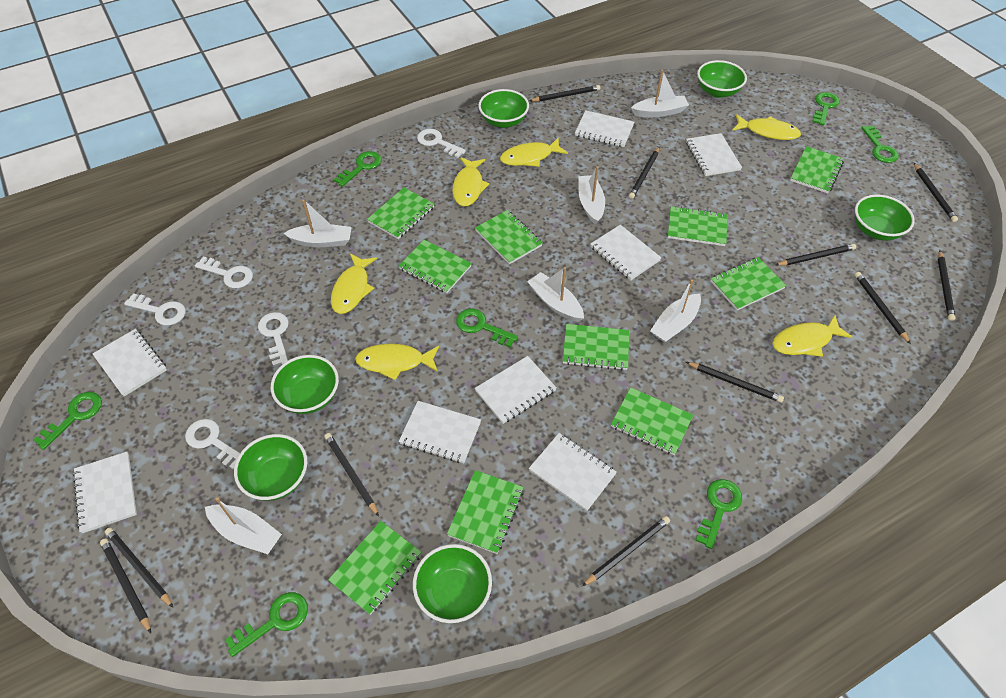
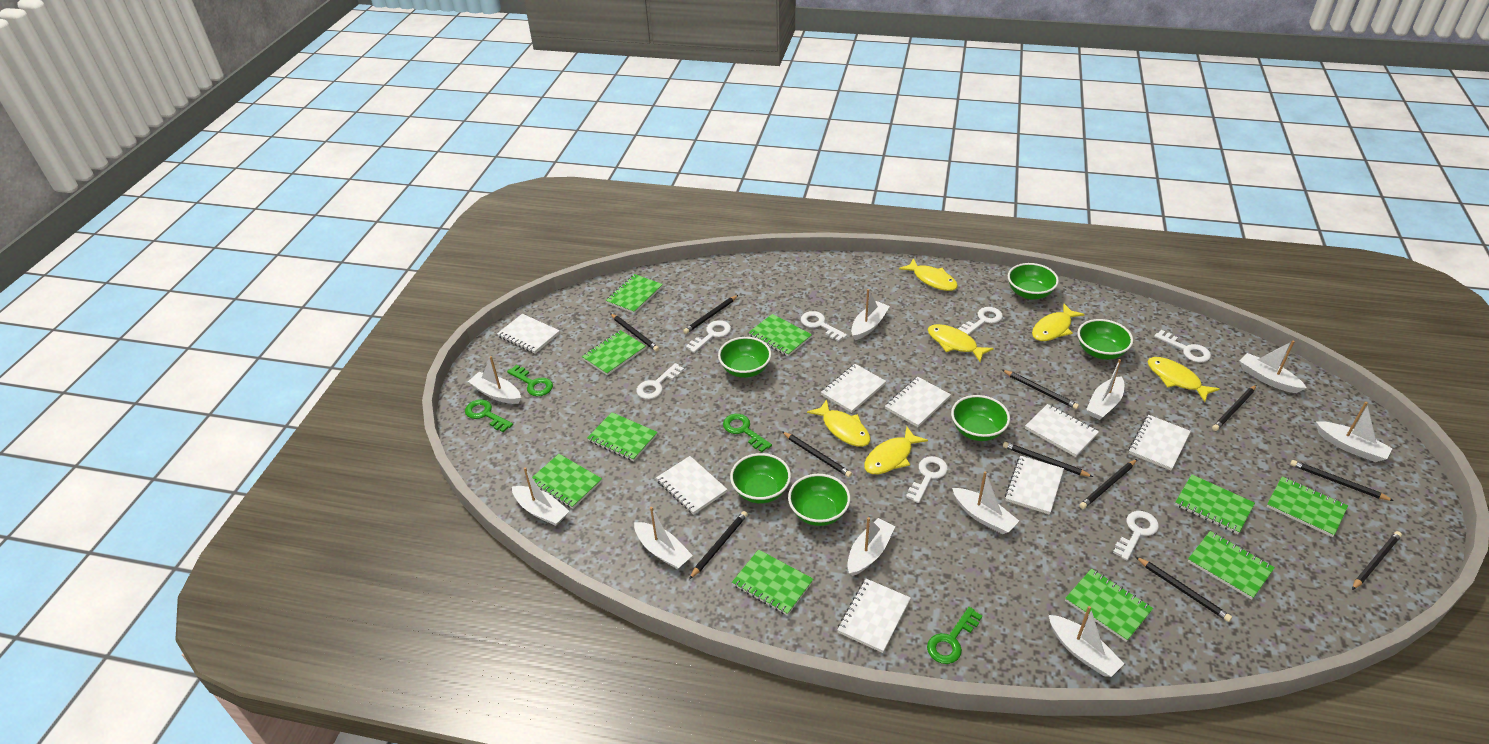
green key: 7 -> 4
white boat: 6 -> 10
white key: 5 -> 7

